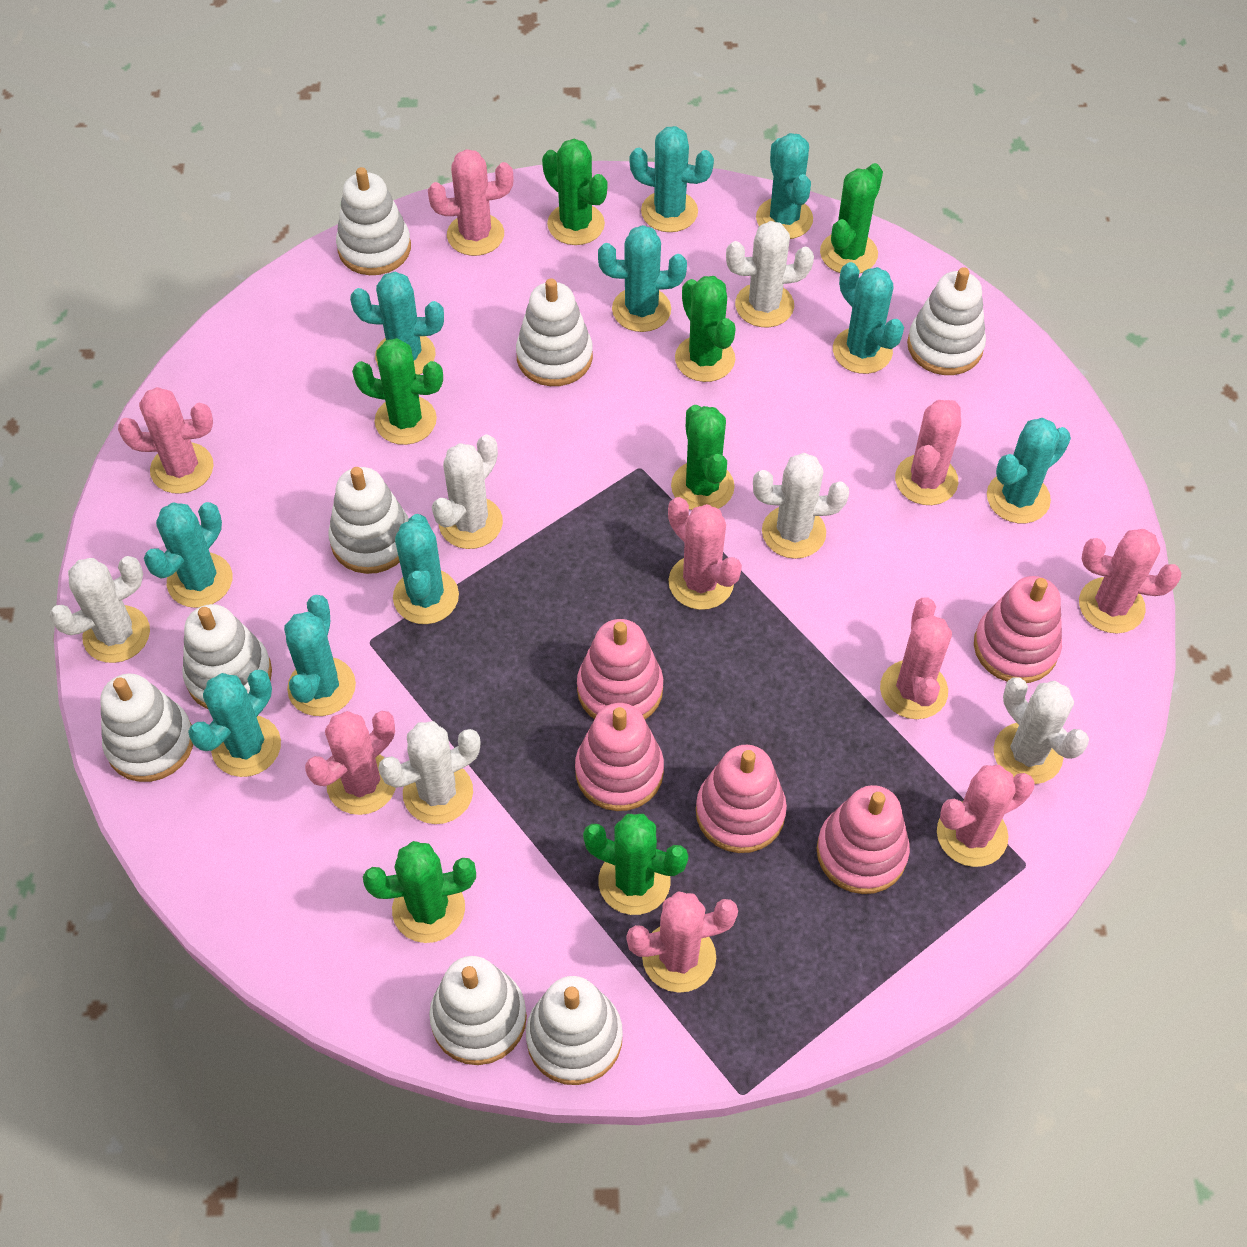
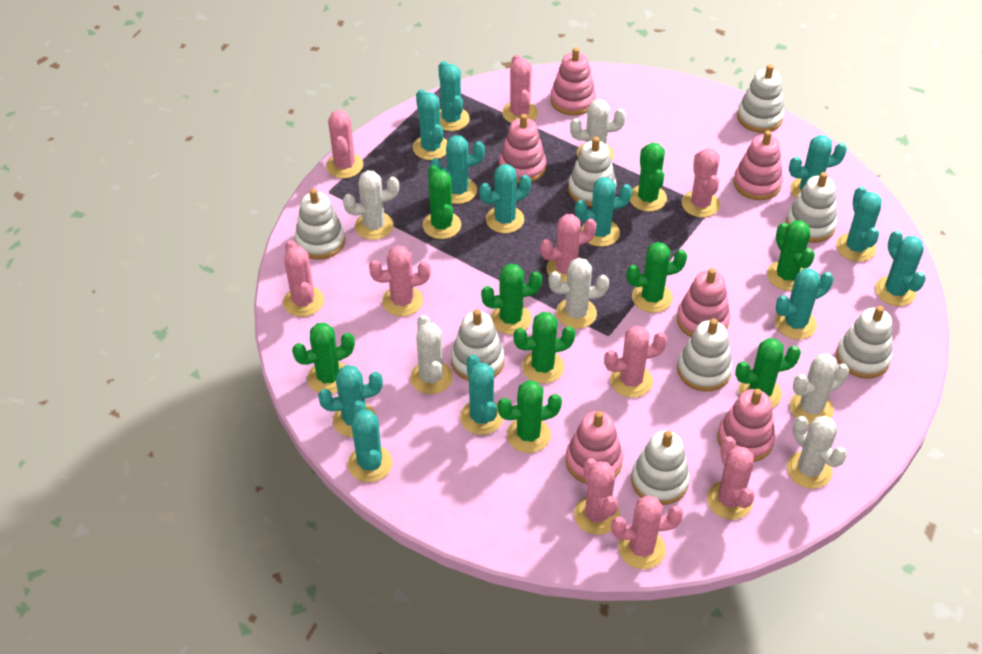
green cactus: 7 -> 9
pink cactus: 9 -> 10
pink stacking toy: 5 -> 6
turquoise cactus: 10 -> 12

